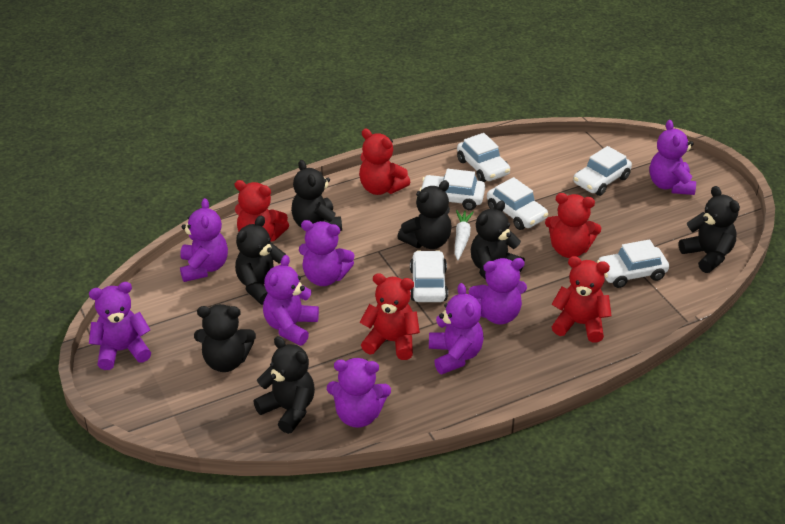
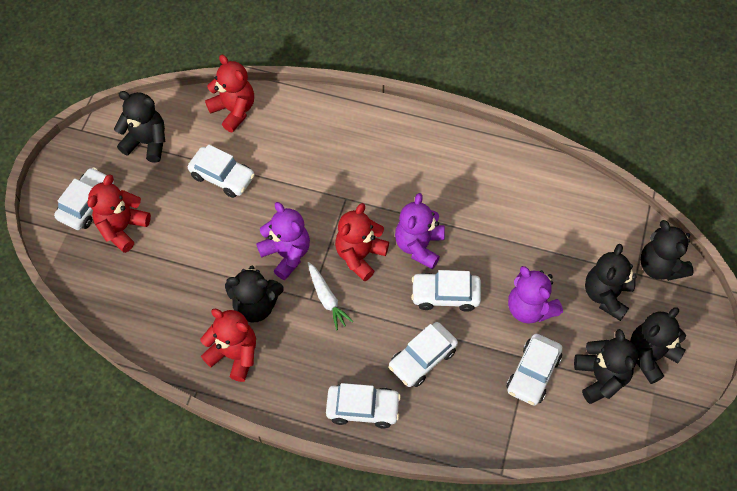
black teddy bear: 7 -> 6
purple teddy bear: 8 -> 3
red teddy bear: 5 -> 4

